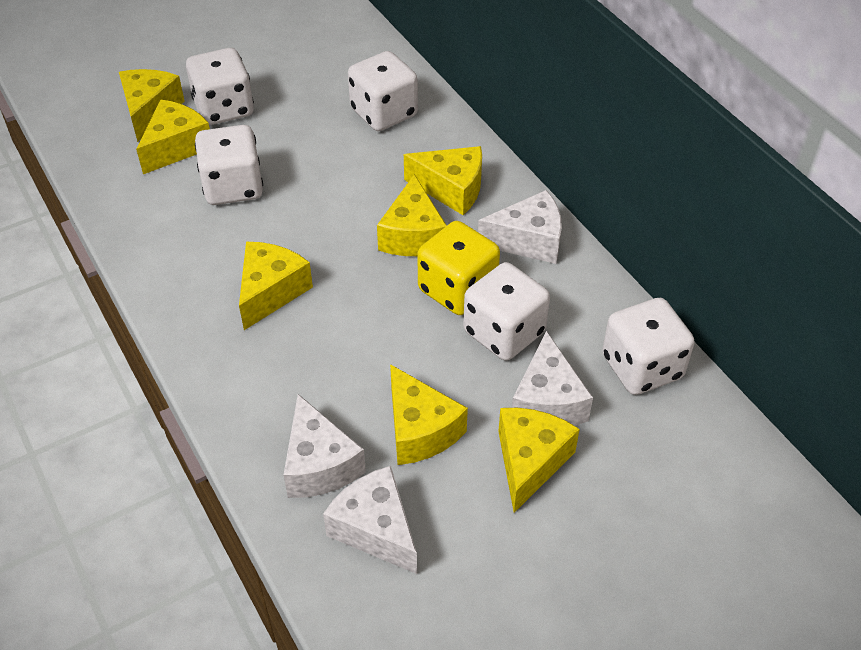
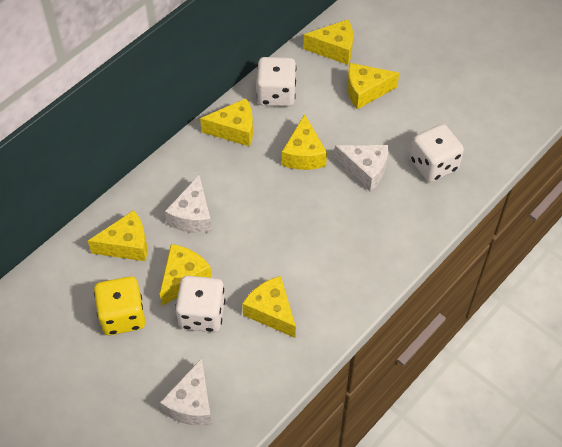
white cheese: 4 -> 3
white dice: 5 -> 3

